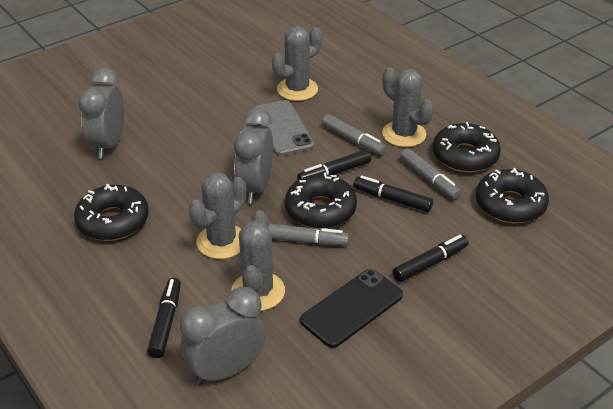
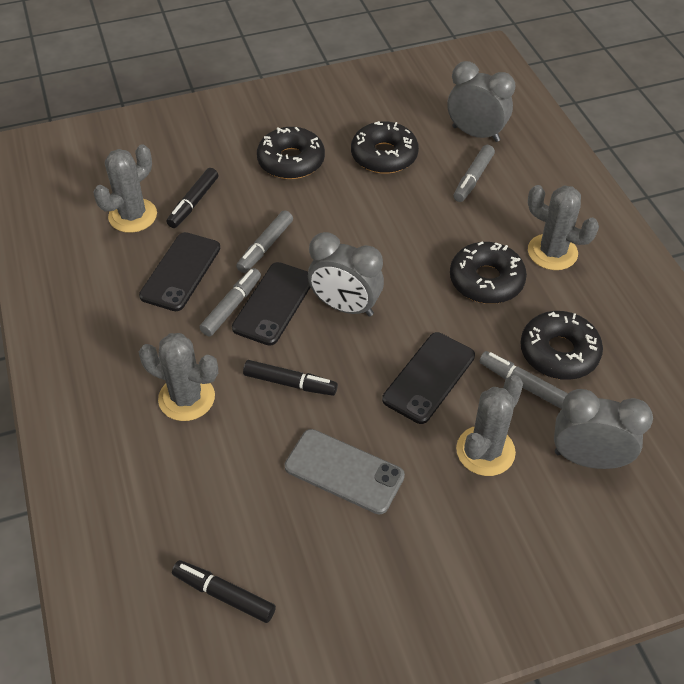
black marker: 4 -> 3
black phone: 1 -> 3
grey marker: 3 -> 4

